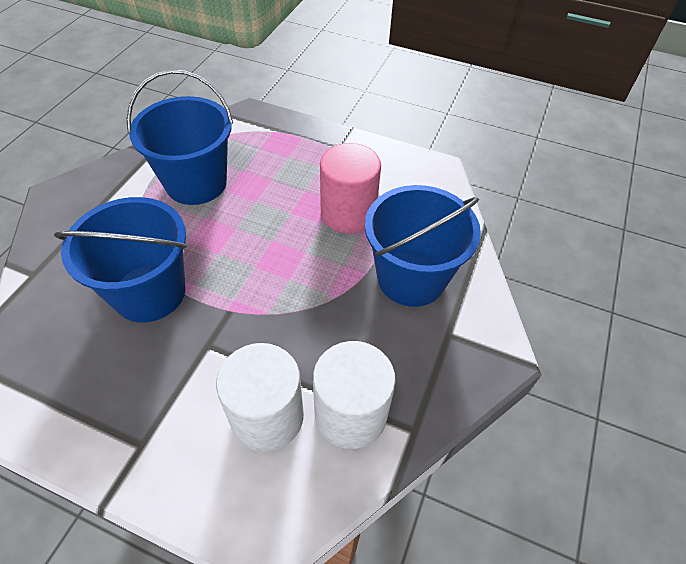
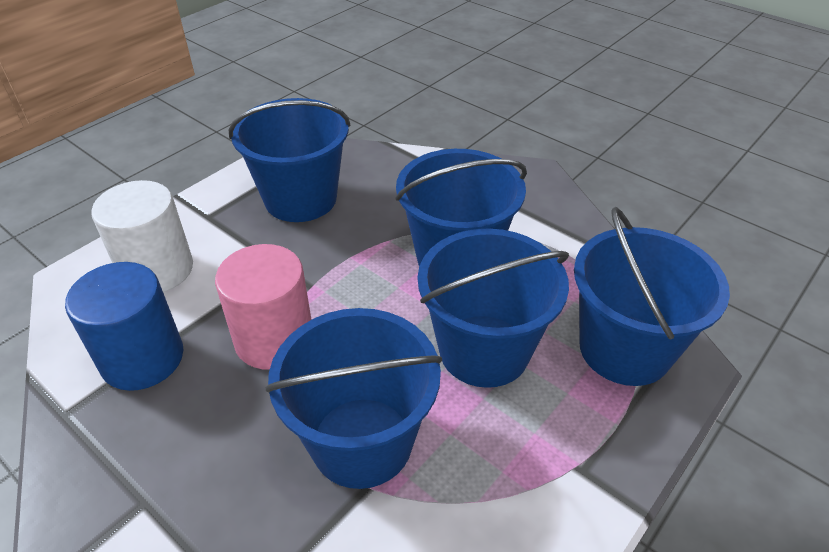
blue bucket: 3 -> 5
blue cylinder: 0 -> 1
white cylinder: 2 -> 1

